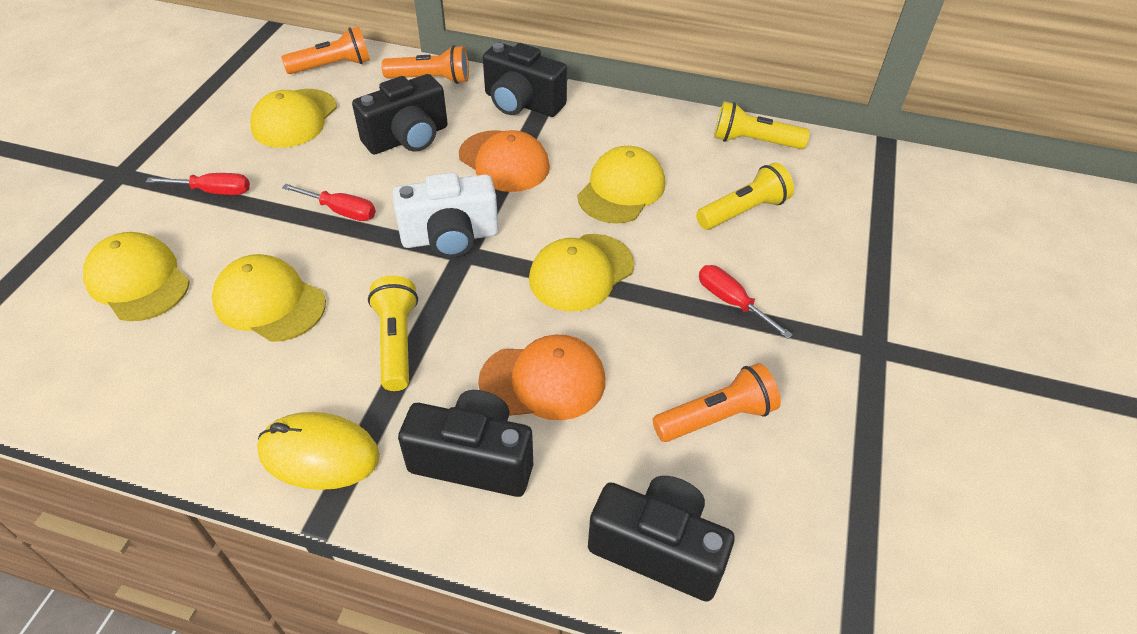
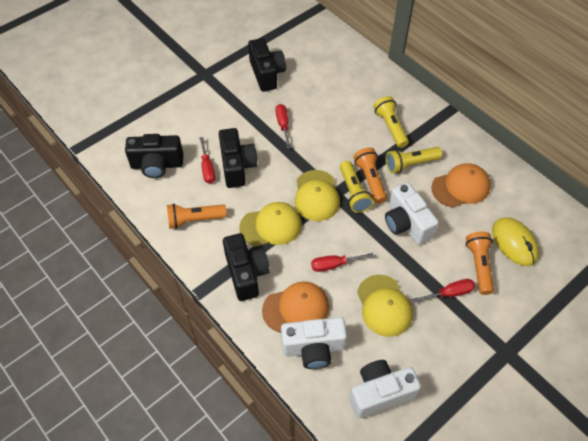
red screwdriver: 3 -> 4
white camera: 1 -> 3
yellow cap: 5 -> 3

